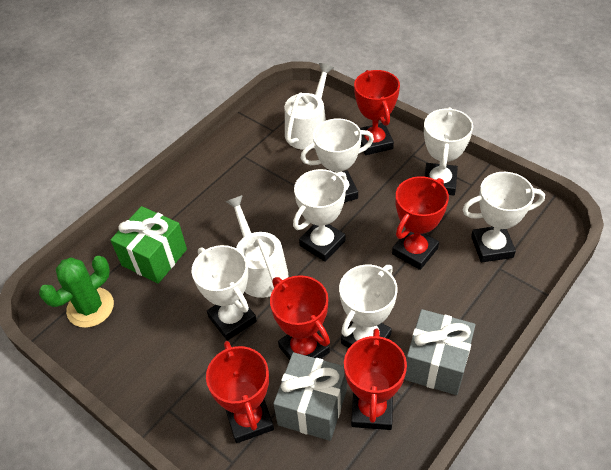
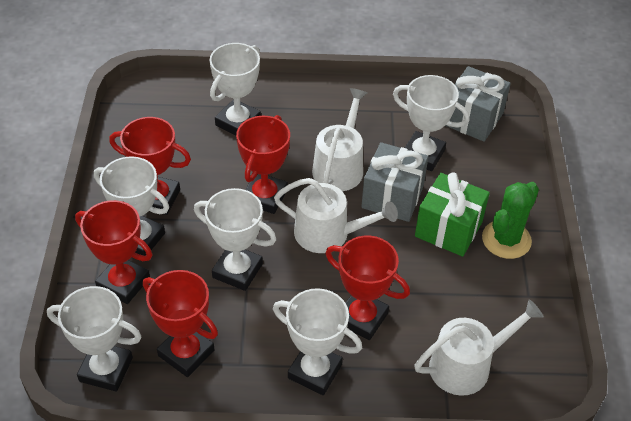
white watering can: 2 -> 3

